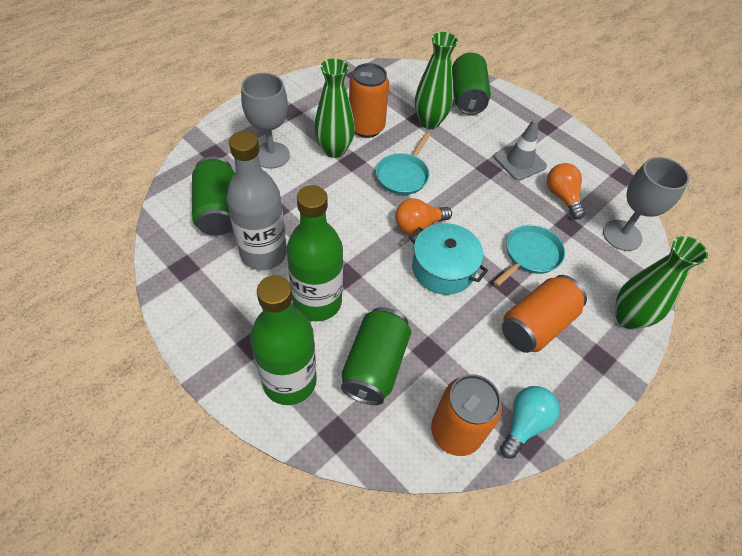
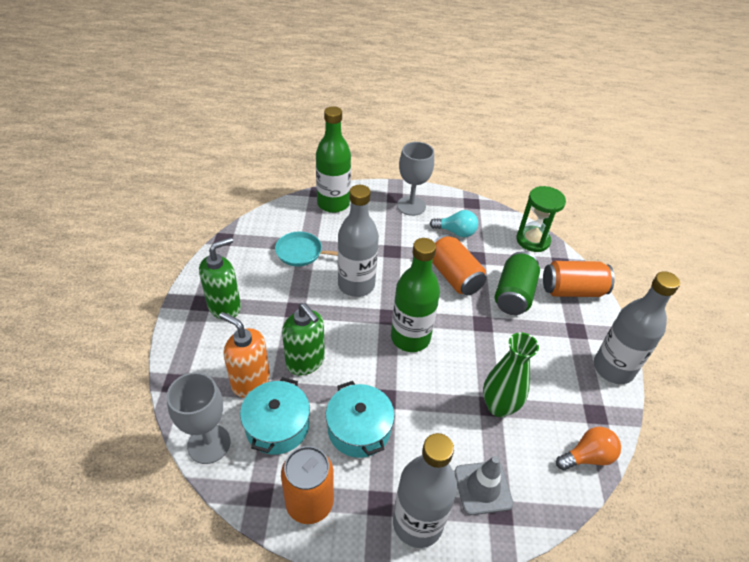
green can: 3 -> 1
green hourglass: 0 -> 1
green soap dispenser: 0 -> 2
green vase: 3 -> 1
grey bottle: 1 -> 3
orange light bulb: 2 -> 1
orange soap dispenser: 0 -> 1
turquoise pan: 2 -> 1
turquoise pot: 1 -> 2

